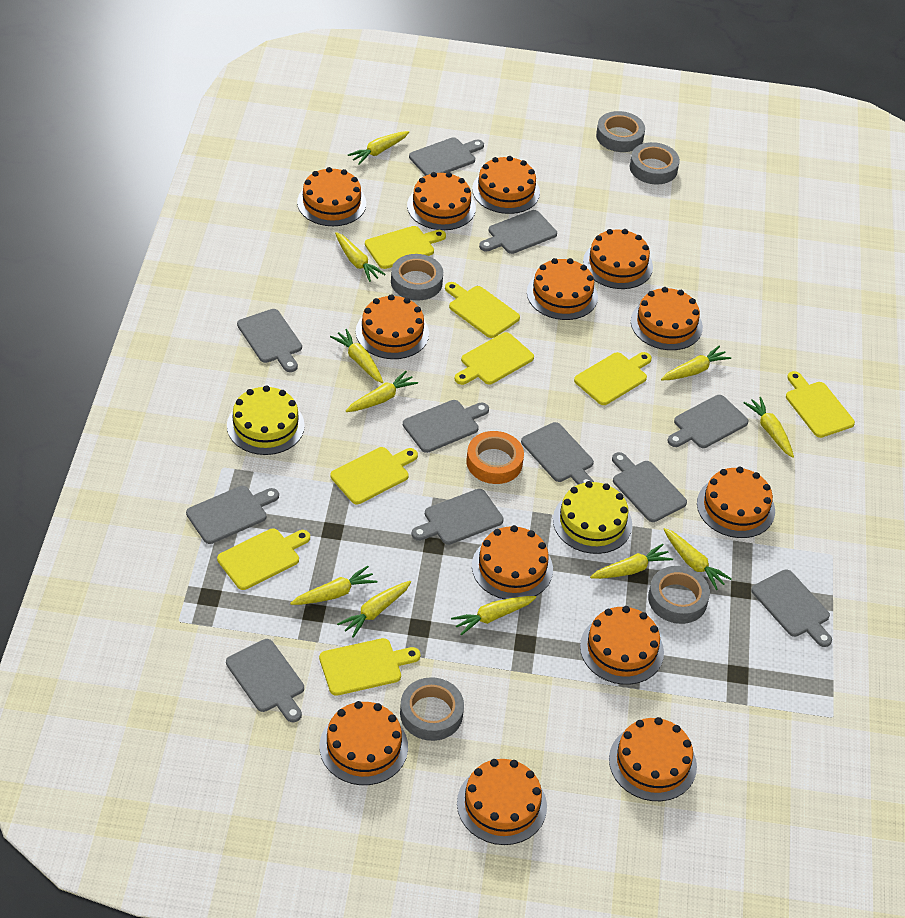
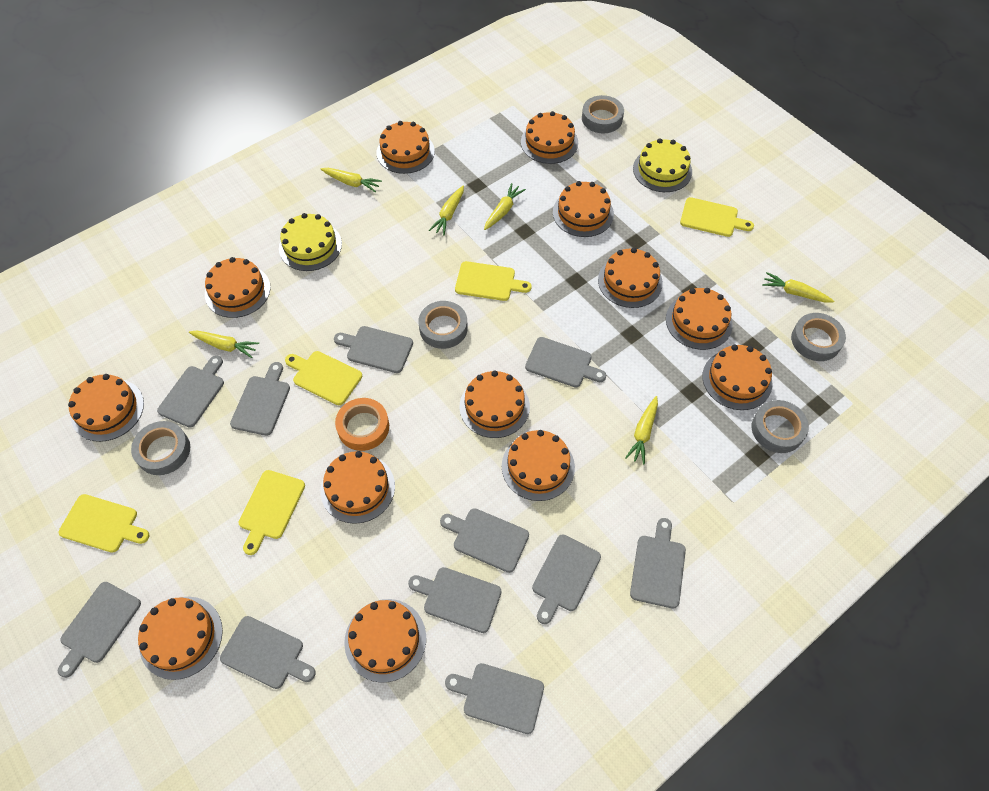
yellow carrot: 11 -> 6
yellow cutting board: 8 -> 5

